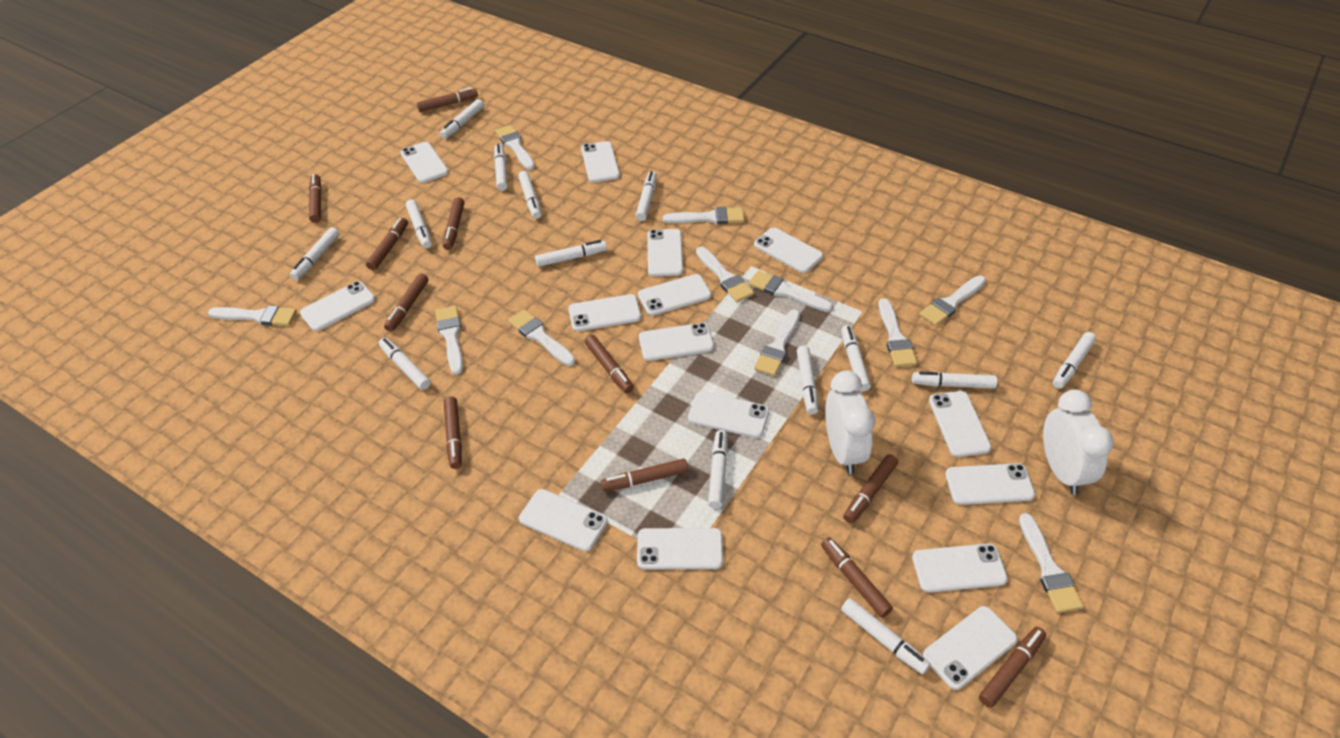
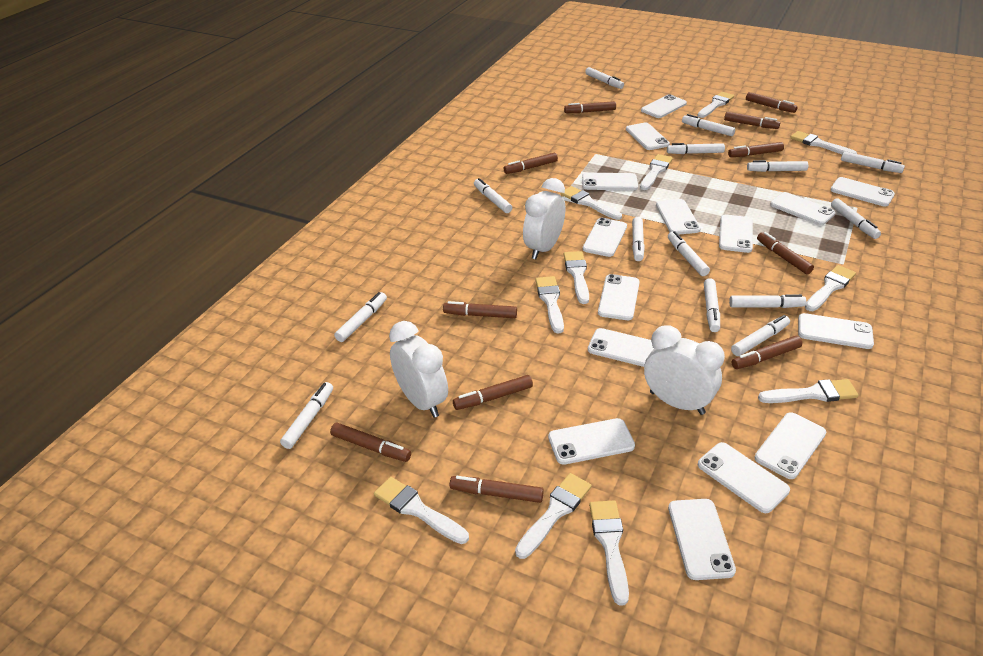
white clock: 2 -> 3

